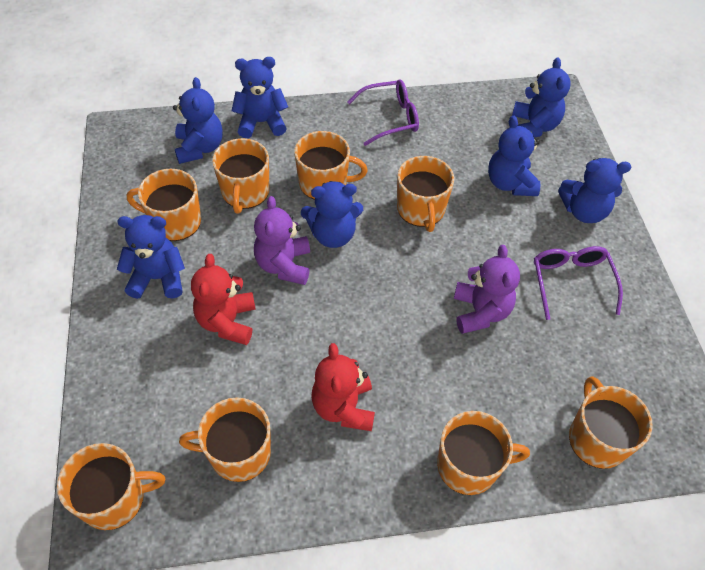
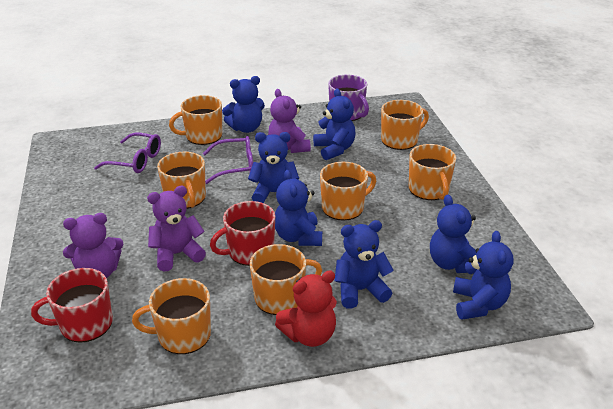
orange mug: 8 -> 7
purple mug: 0 -> 1
purple teddy bear: 2 -> 3
red mug: 0 -> 2
red teddy bear: 2 -> 1

